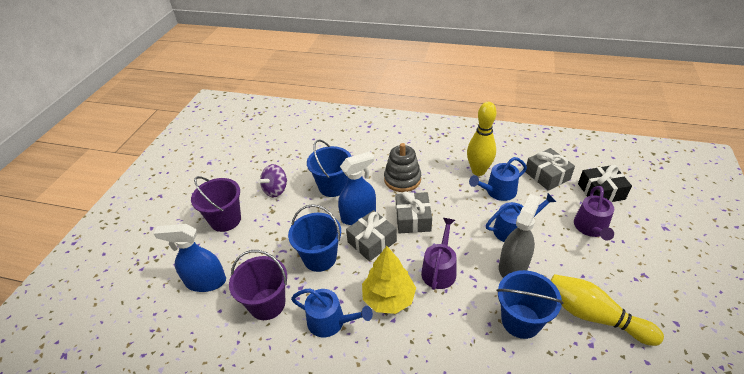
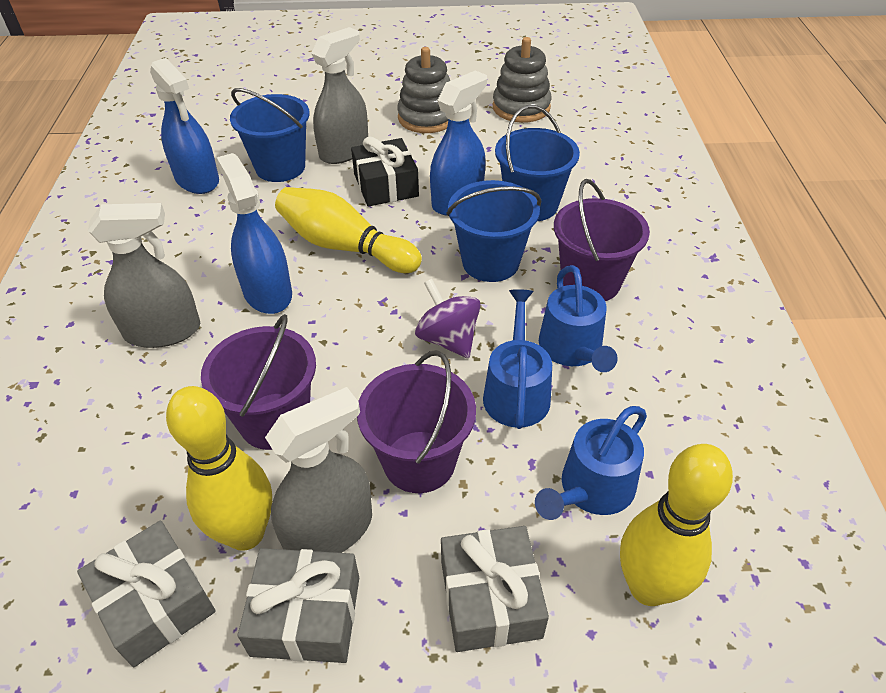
blue spray bottle: 2 -> 3
grey spray bottle: 1 -> 3
grey stacking toy: 1 -> 2
purple bucket: 2 -> 3
purple watering can: 2 -> 0
yellow bowling pin: 2 -> 3
yellow tree: 1 -> 0

